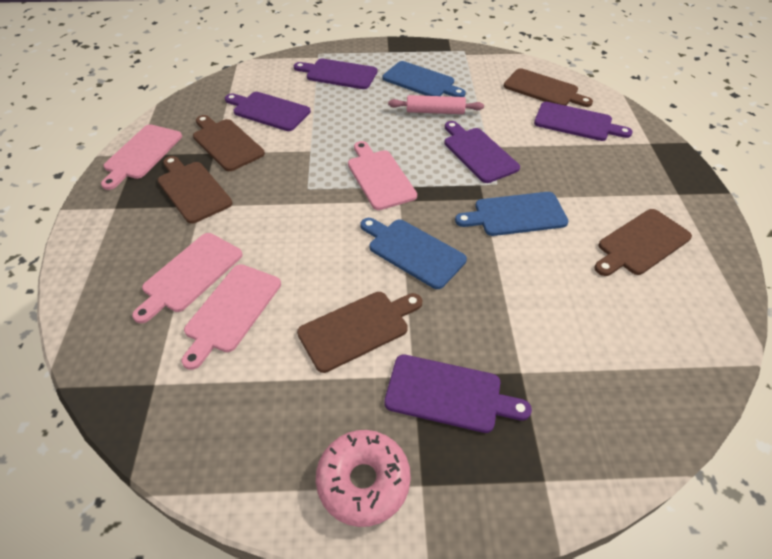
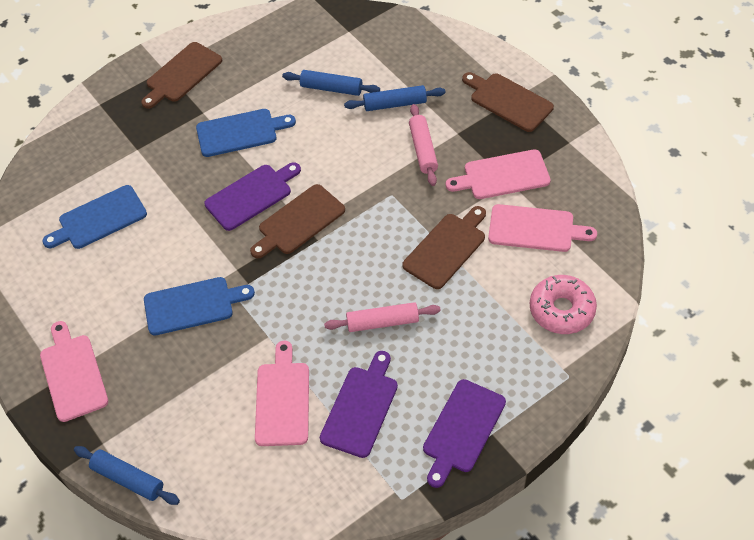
blue rolling pin: 0 -> 3
brown cutting board: 5 -> 4
pink rolling pin: 1 -> 2
purple cutting board: 5 -> 3

